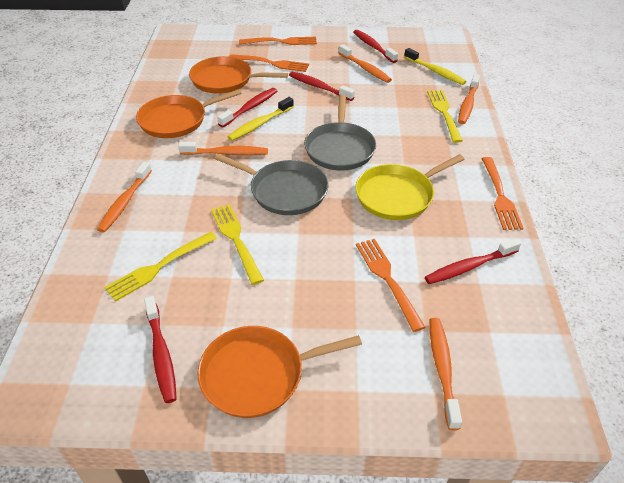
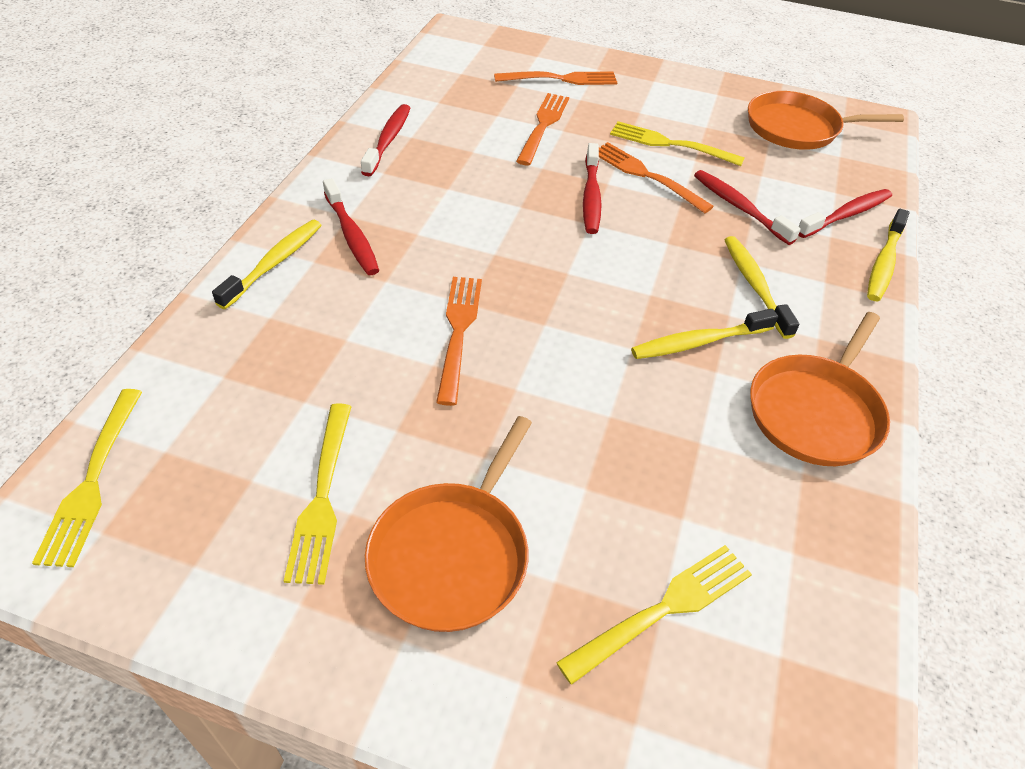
grey pan: 2 -> 0
orange toothbrush: 5 -> 0
yellow fork: 3 -> 4
yellow pan: 1 -> 0
yellow toothbrush: 2 -> 4

